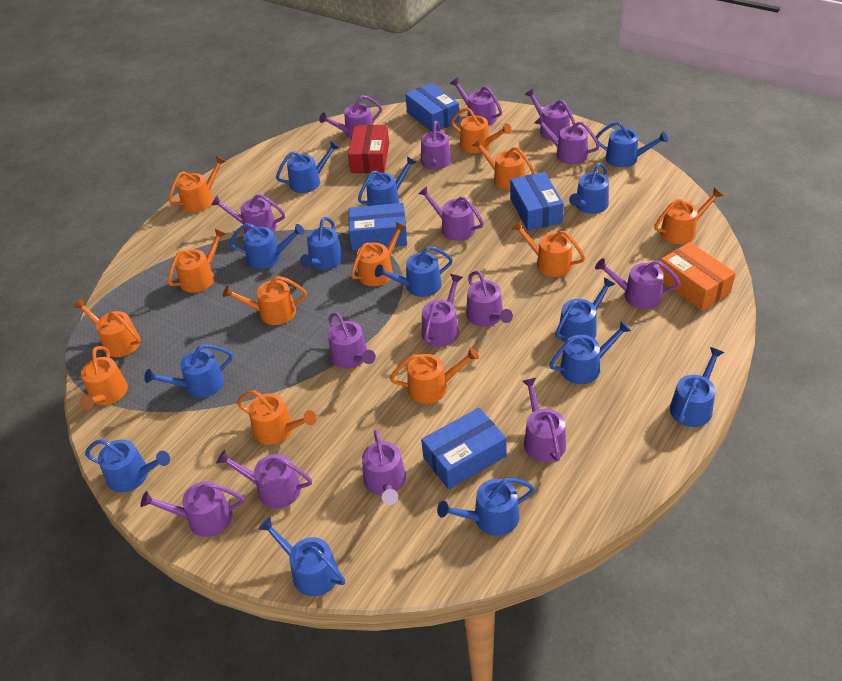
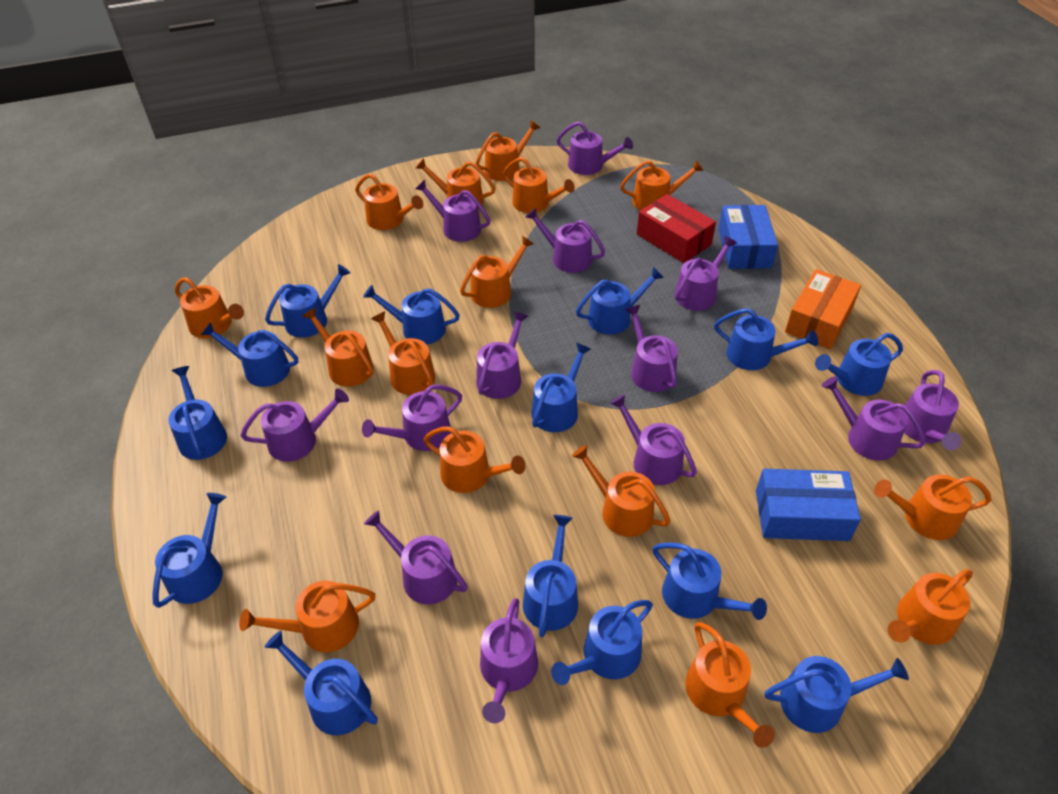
blue box: 4 -> 2
orange watering can: 12 -> 15
purple watering can: 15 -> 13

